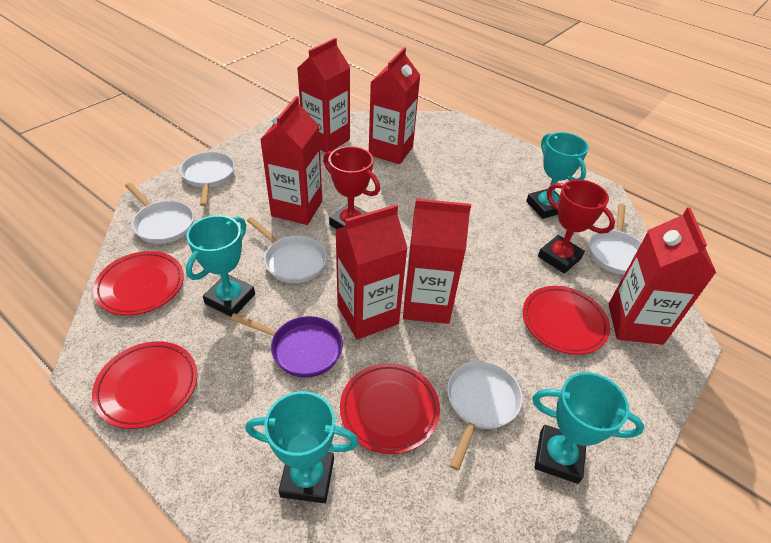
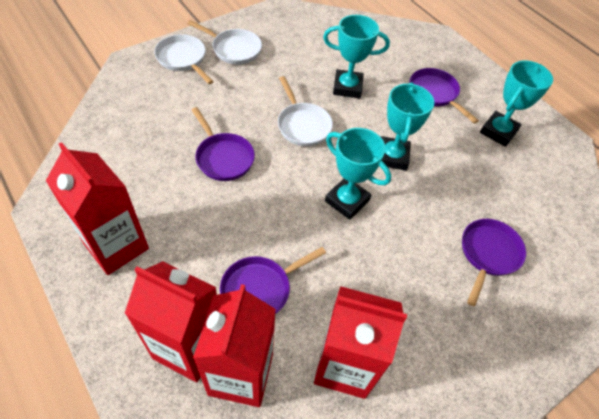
purple pan: 1 -> 4
red carton: 6 -> 4
red plate: 4 -> 0
red trophy: 2 -> 0
white pan: 5 -> 3

